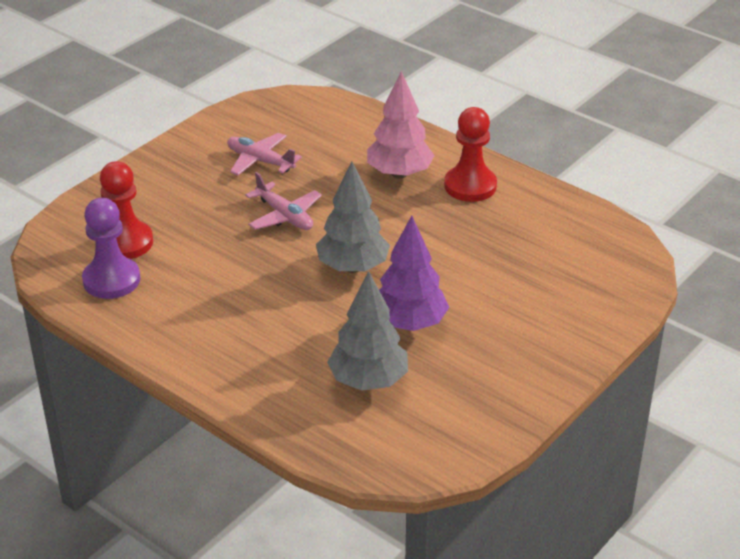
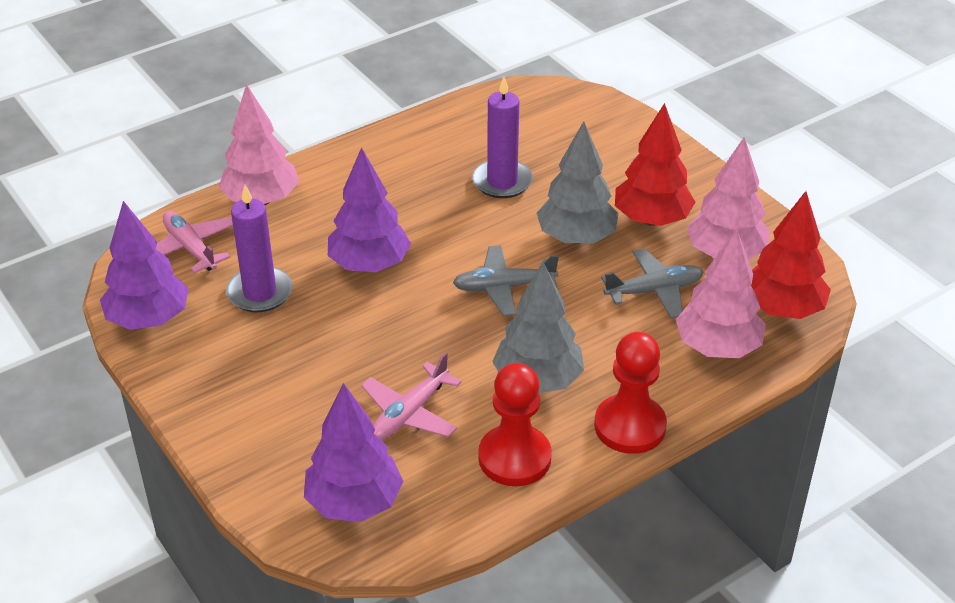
grey plane: 0 -> 2
pink tree: 1 -> 3
purple candle: 0 -> 2
purple pawn: 1 -> 0
purple tree: 1 -> 3
red tree: 0 -> 2

